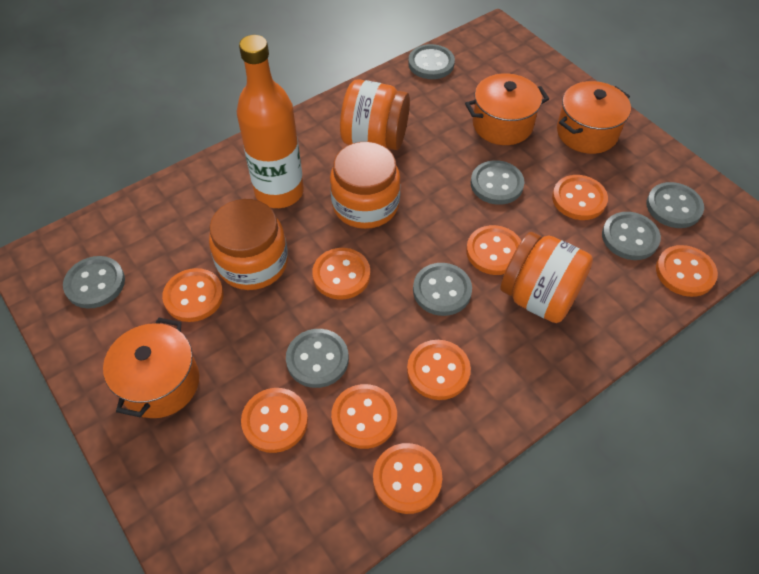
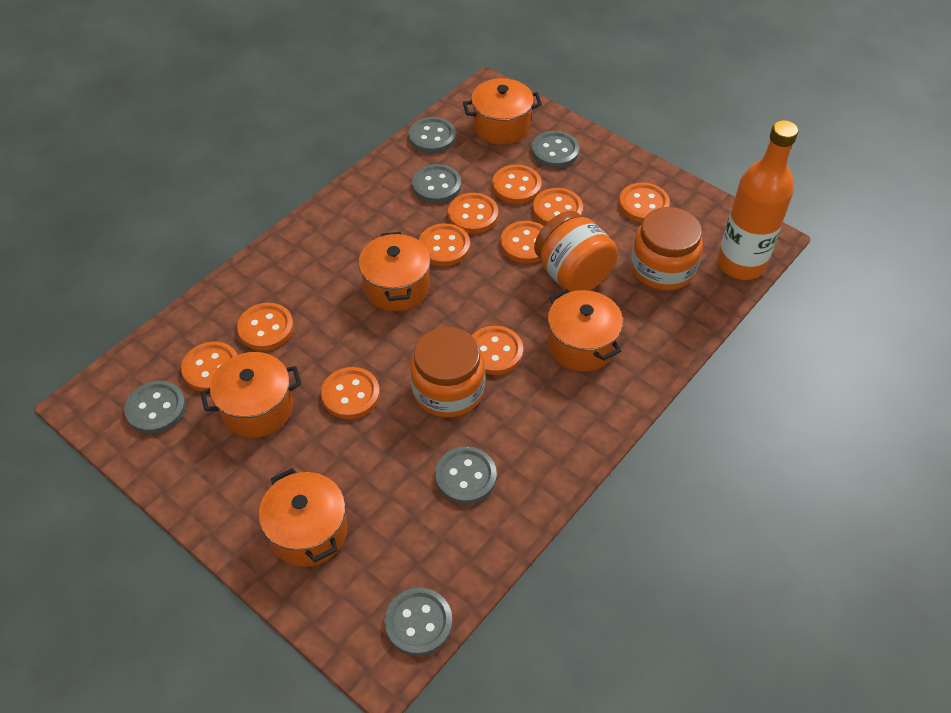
grey button: 7 -> 6
orange button: 9 -> 10
orange jar: 4 -> 3
orange pot: 3 -> 5

